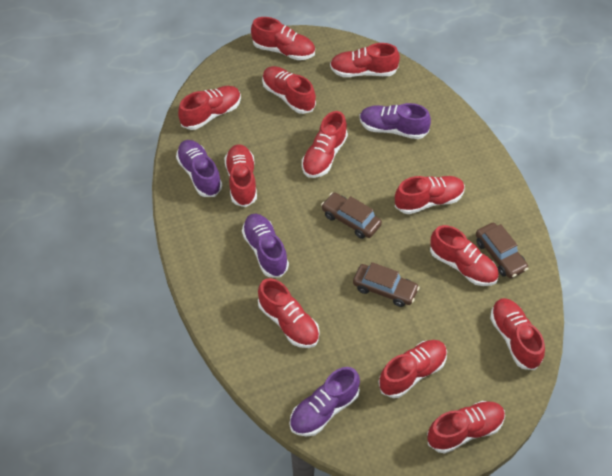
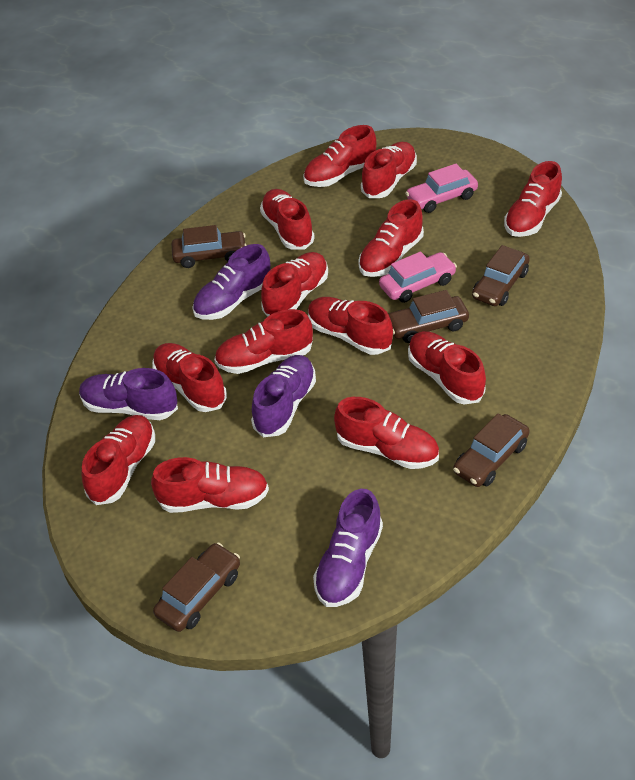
brown car: 3 -> 5
pink car: 0 -> 2
red shoe: 12 -> 13

